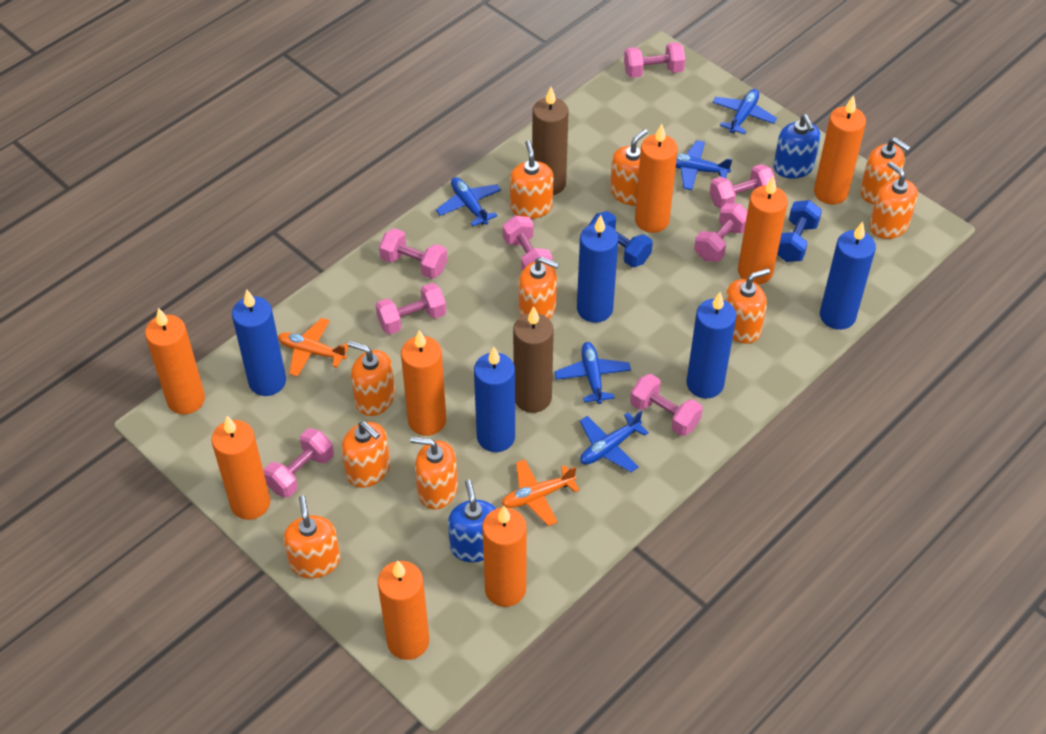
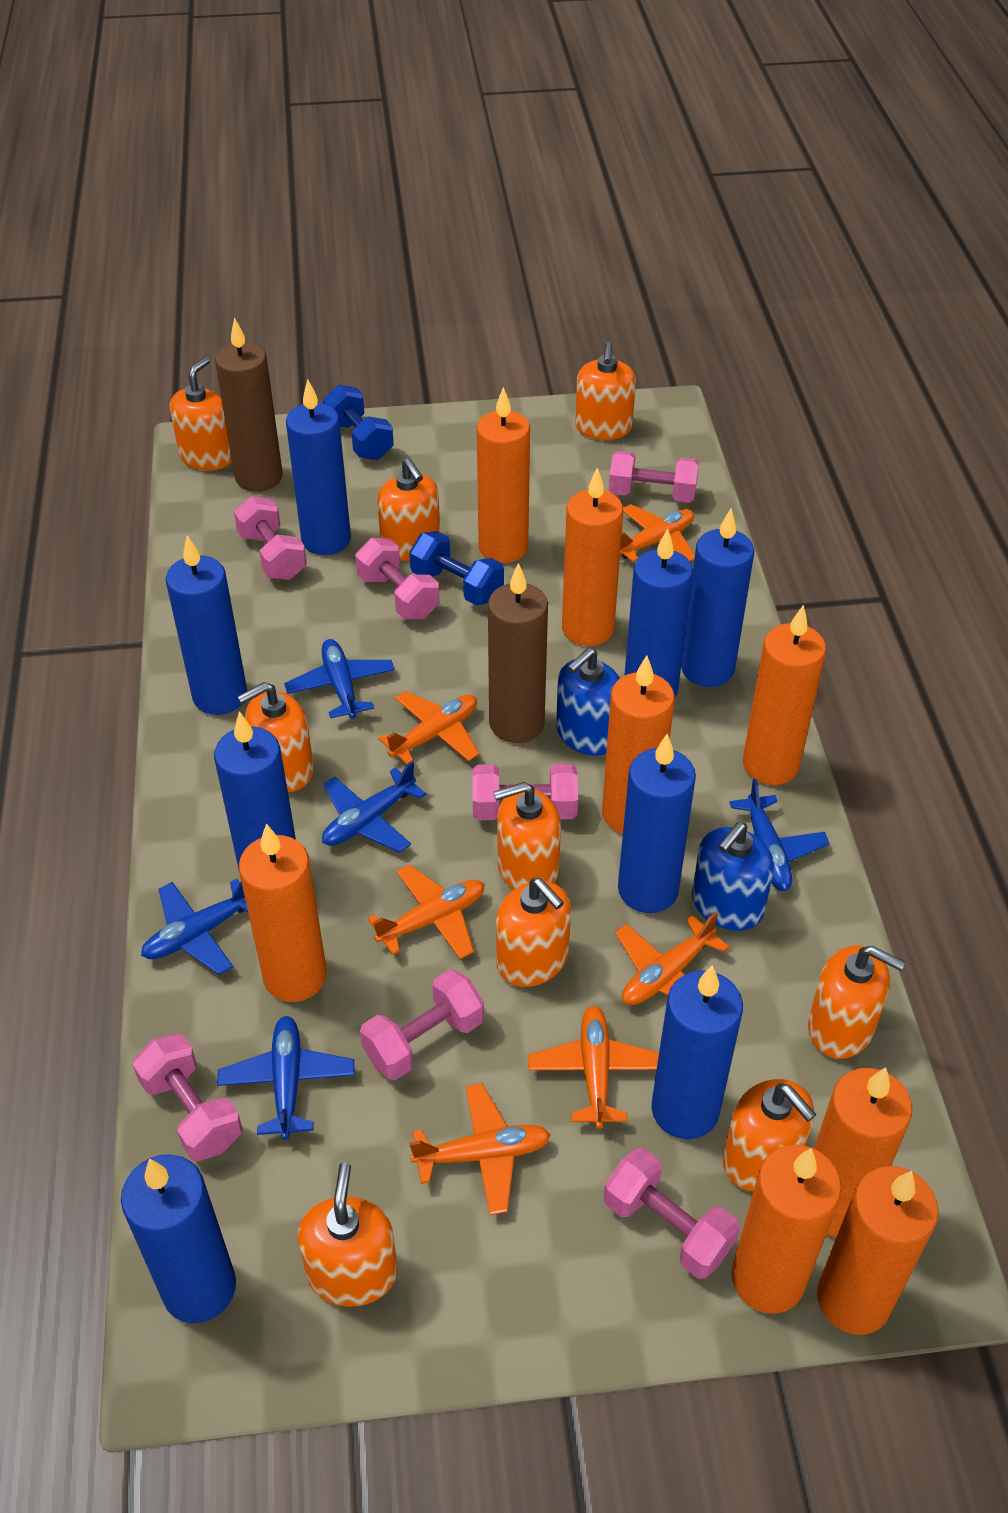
blue candle: 5 -> 8
orange plane: 2 -> 6
orange soap dispenser: 10 -> 9
pink dumbbell: 8 -> 7

